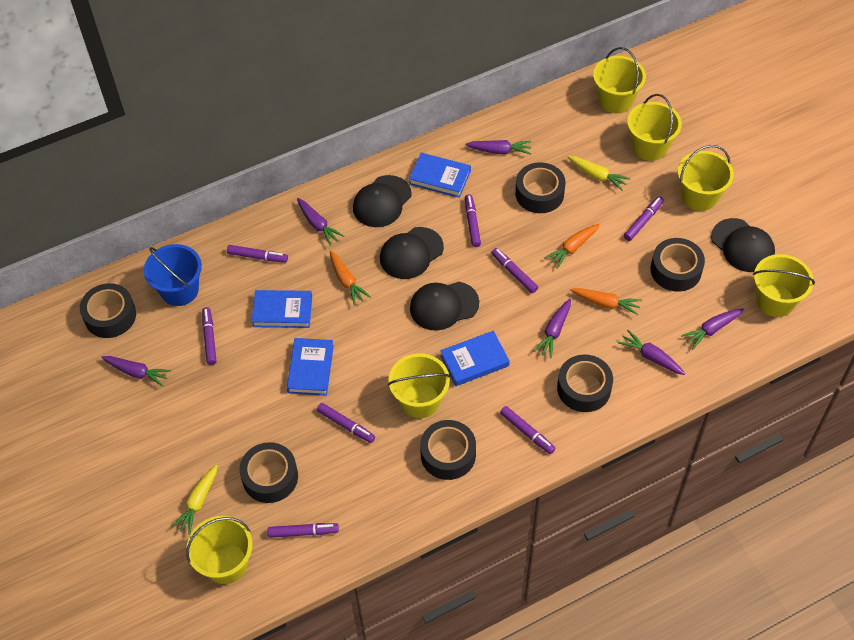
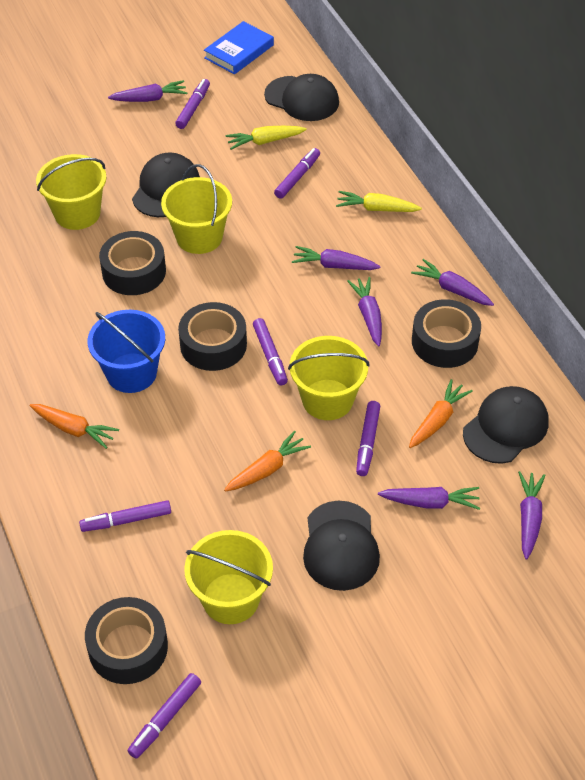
black tape: 6 -> 4
blue book: 4 -> 1
purple marker: 8 -> 6
yellow bucket: 6 -> 4

